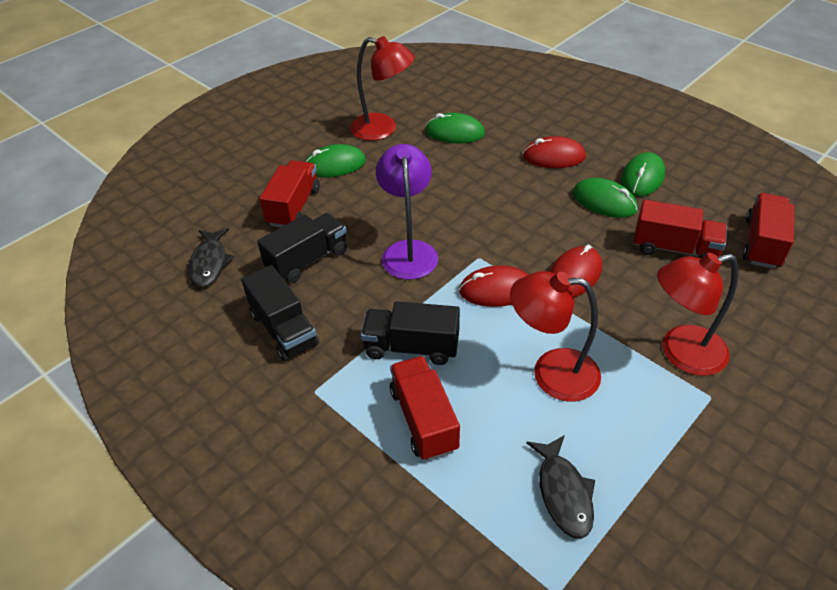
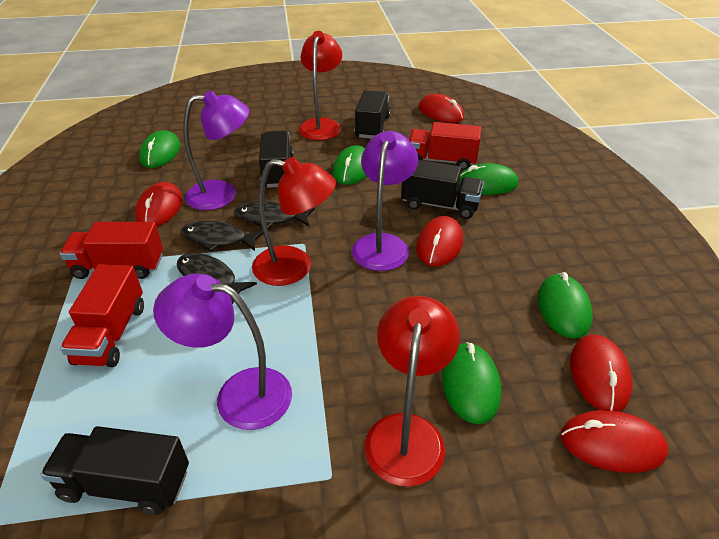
black fish: 2 -> 3
black truck: 3 -> 4
green mouse: 4 -> 5
purple lamp: 1 -> 3
red mouse: 3 -> 5
red truck: 4 -> 3

